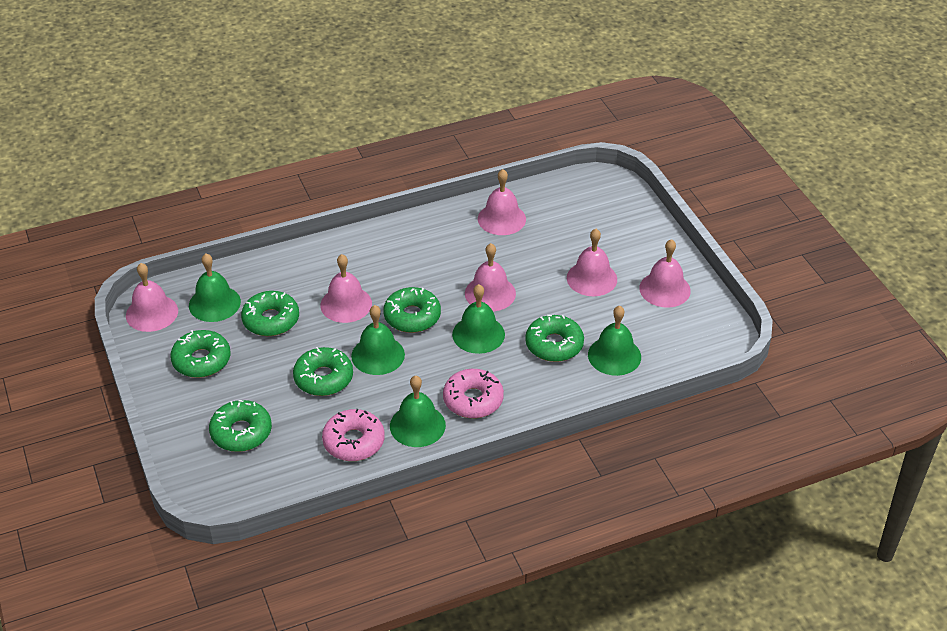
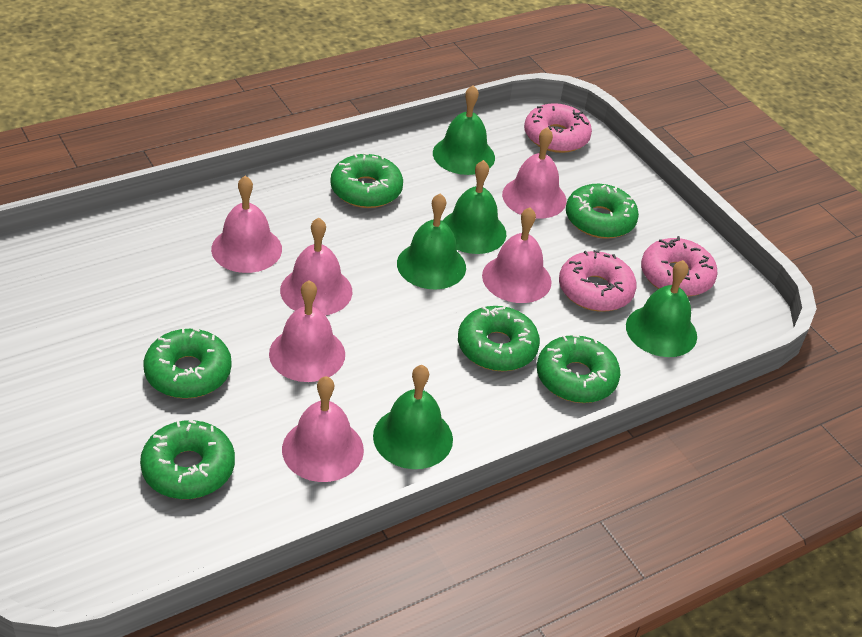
pink donut: 2 -> 3

